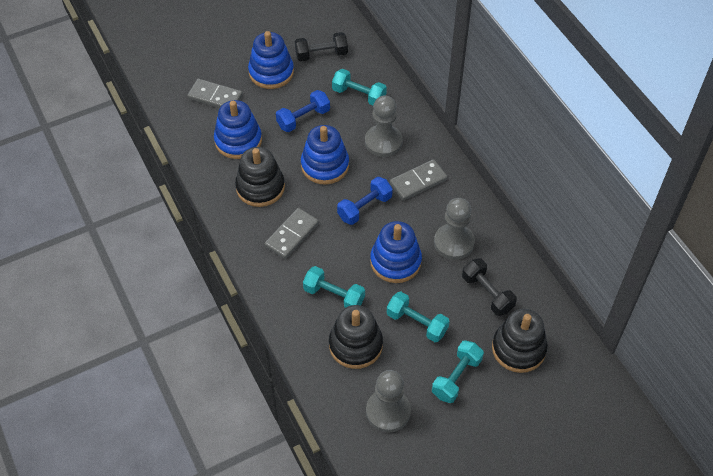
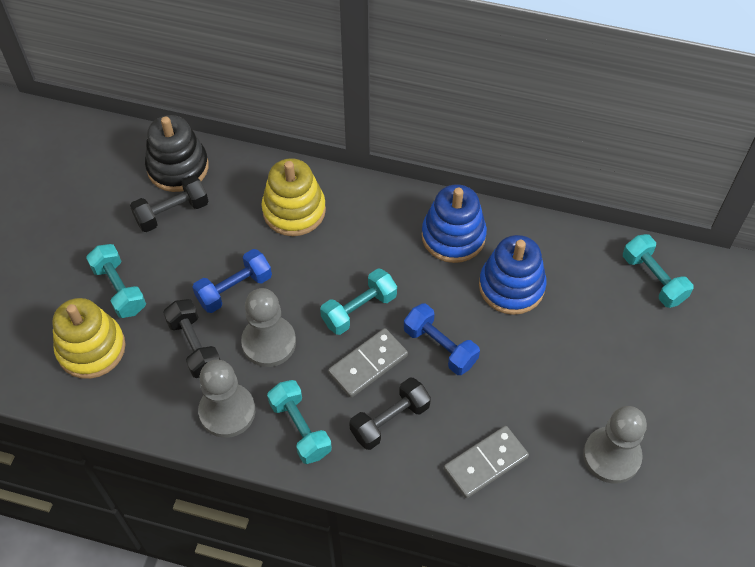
black dumbbell: 2 -> 3
black stacking toy: 3 -> 1
blue stacking toy: 4 -> 2
grey domino: 3 -> 2
yellow stacking toy: 0 -> 2

